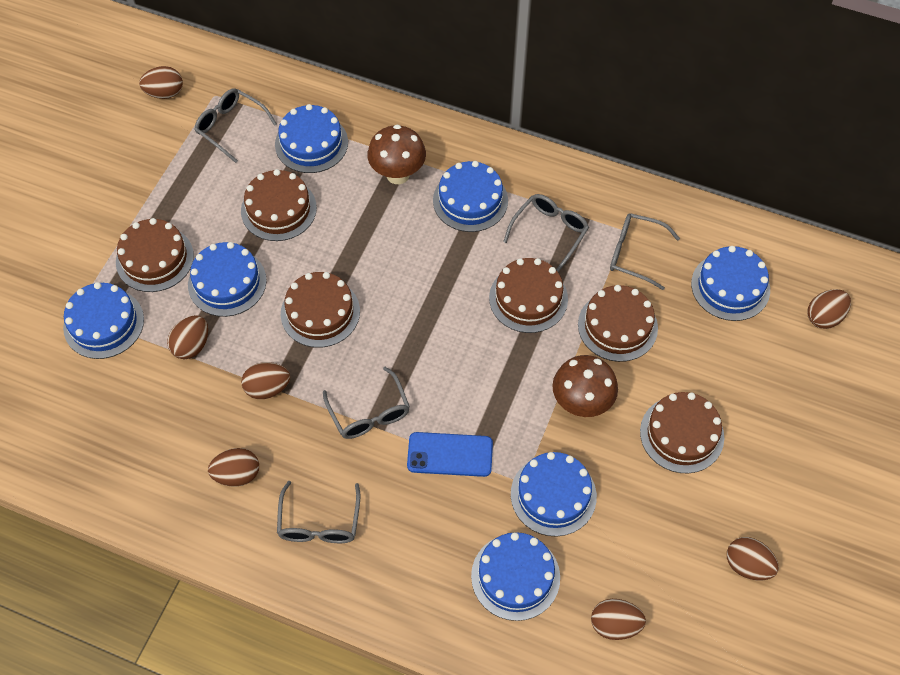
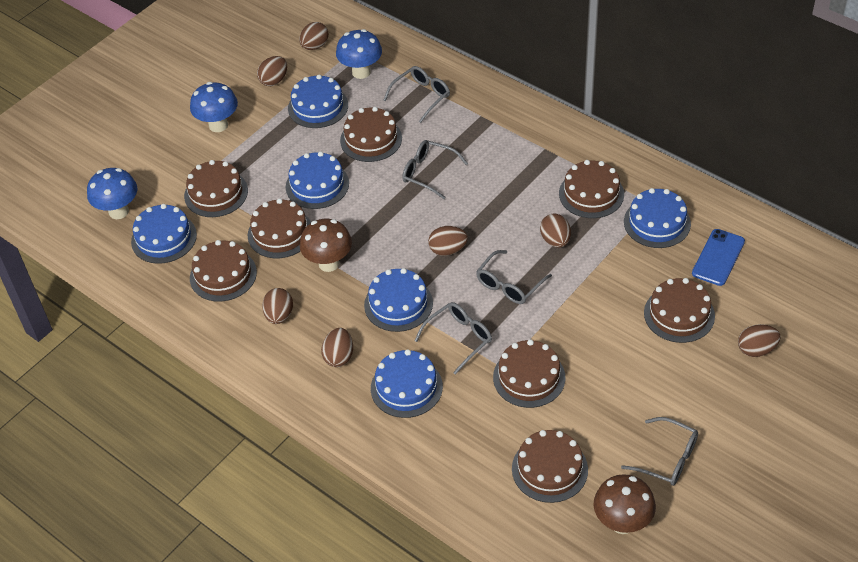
blue cake: 7 -> 6
blue mushroom: 0 -> 3
brown cake: 6 -> 8

